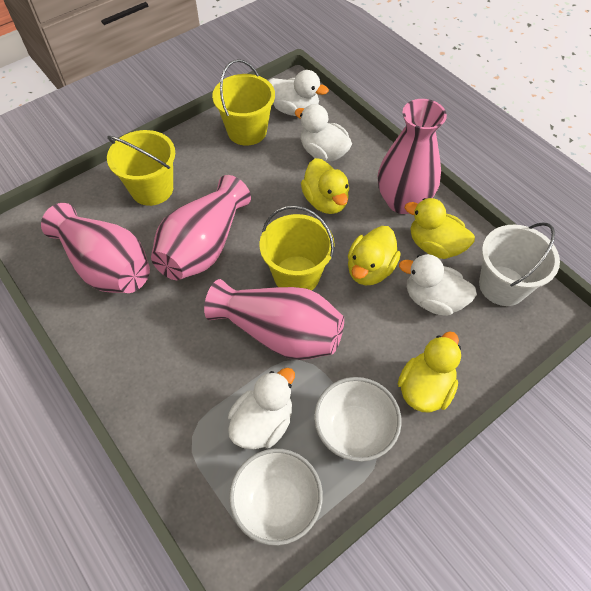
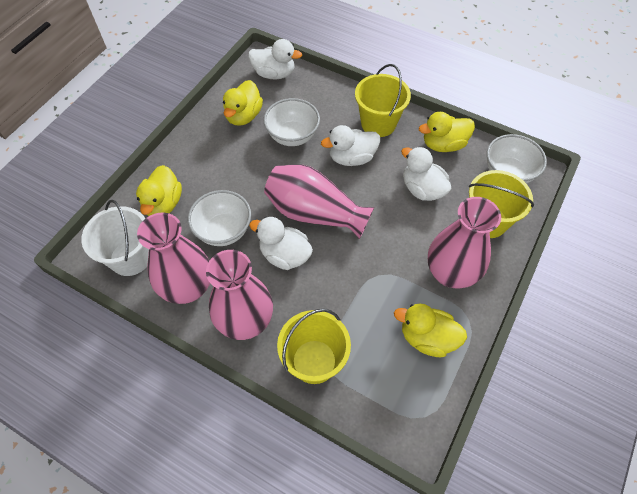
white bowl: 2 -> 3

